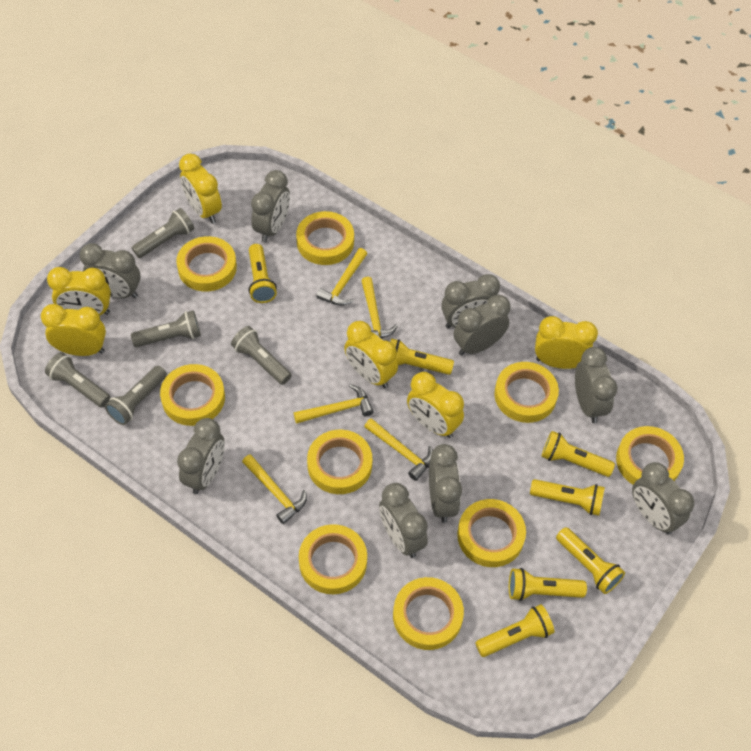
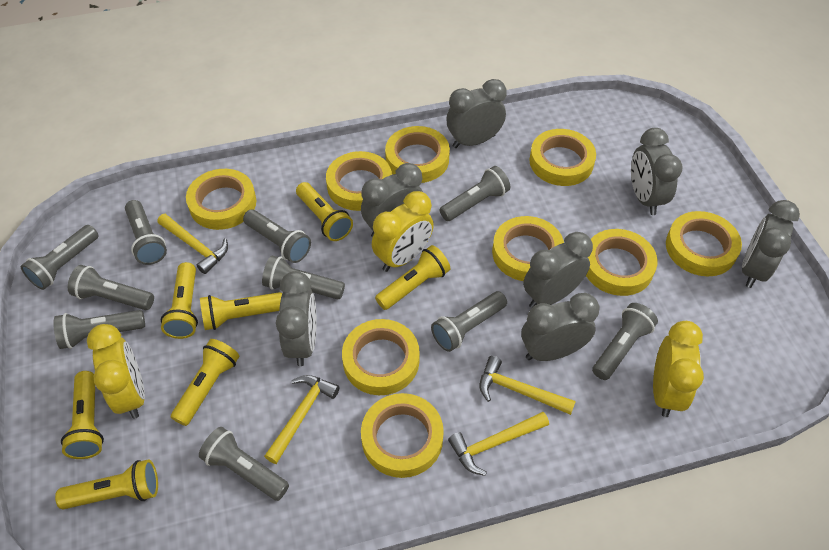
grey clock: 9 -> 7
grey flashlight: 5 -> 10
yellow clock: 6 -> 3
yellow hammer: 5 -> 4

